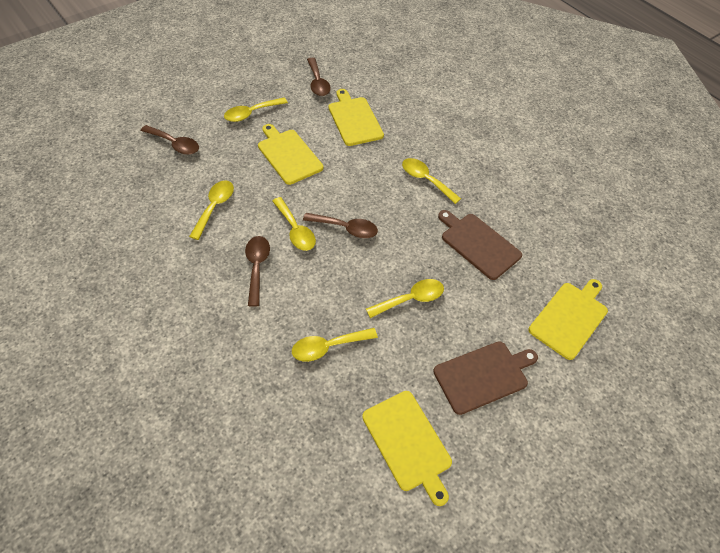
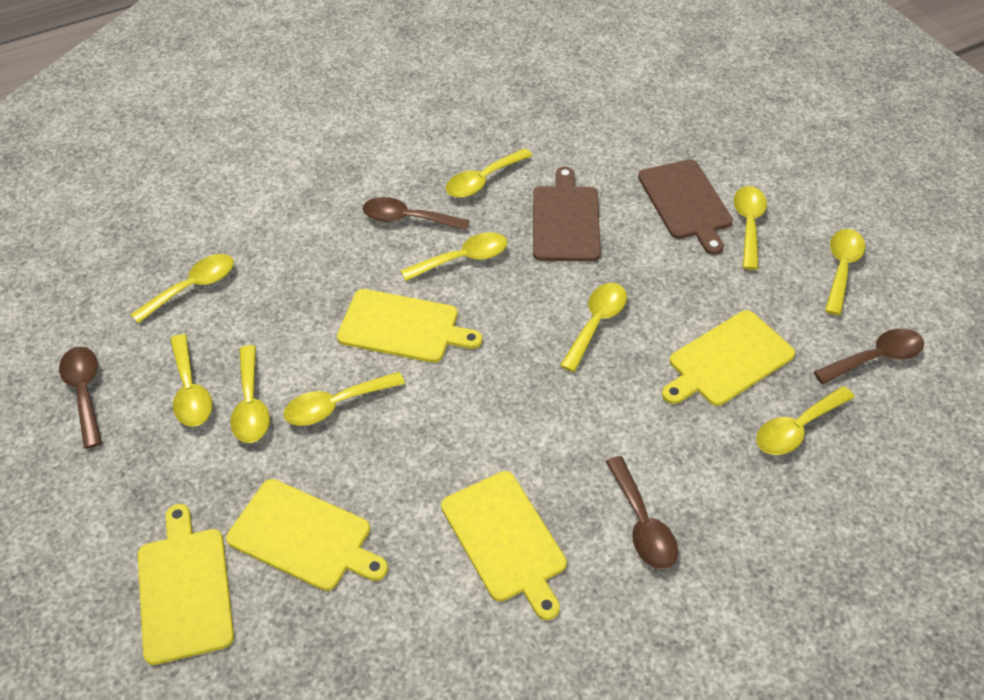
yellow cutting board: 4 -> 5
yellow spoon: 6 -> 10

